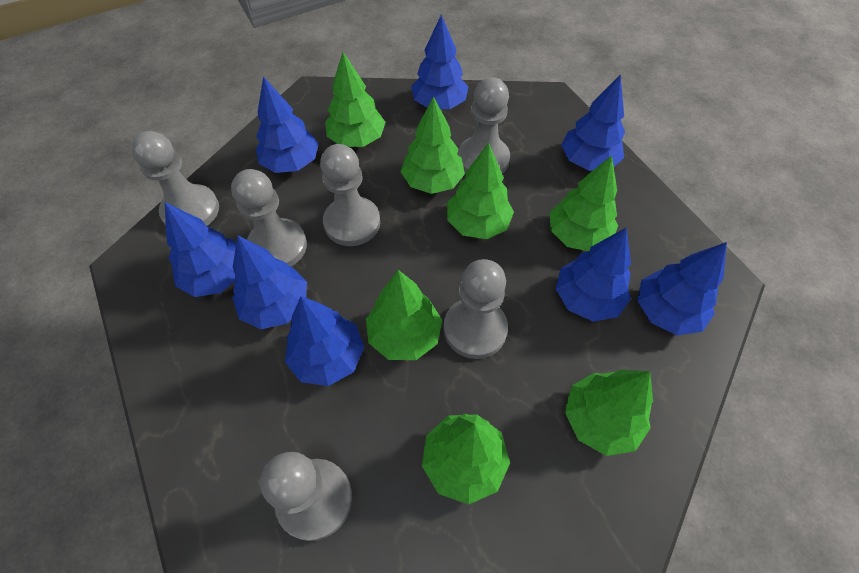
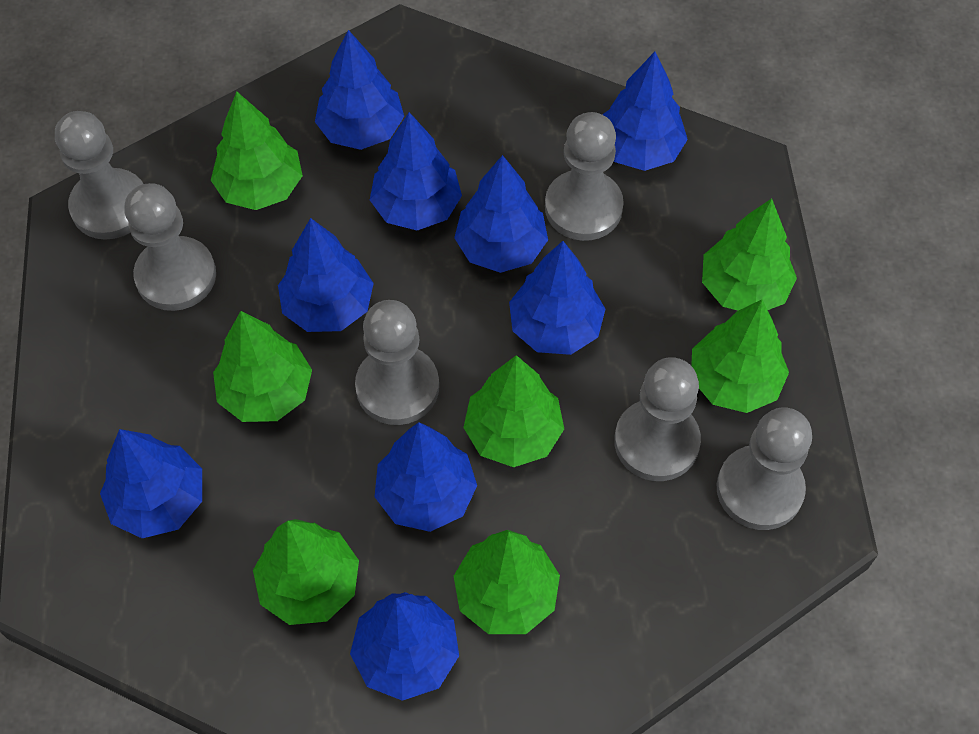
blue tree: 8 -> 9

